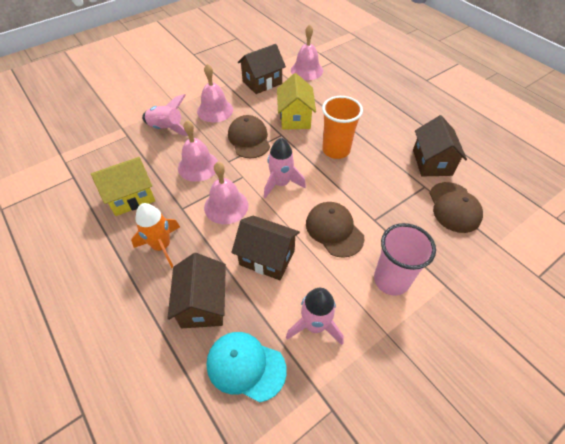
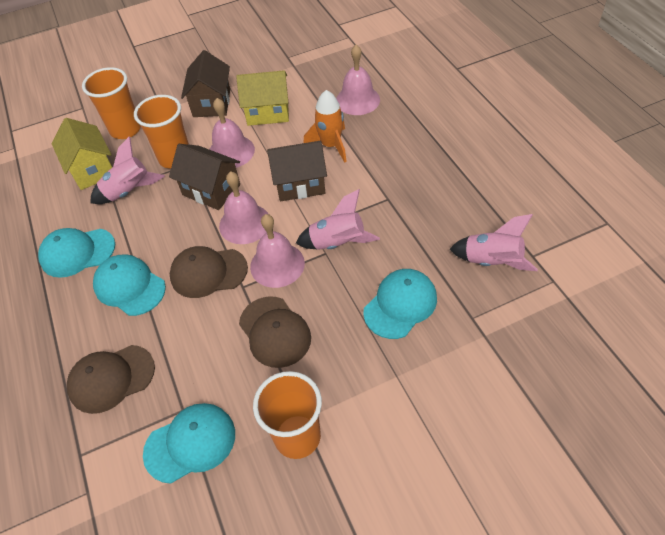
brown house: 4 -> 3
orange cup: 1 -> 3
pink cup: 1 -> 0
turquoise cap: 1 -> 4

